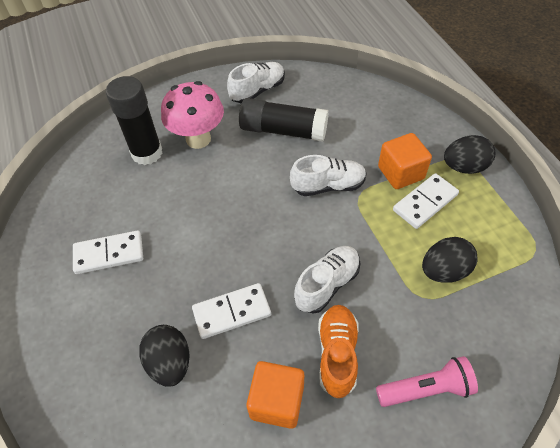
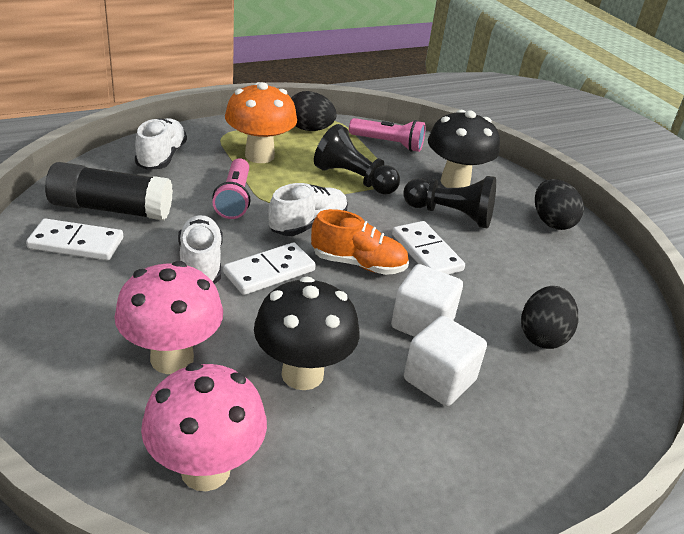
black glue stick: 2 -> 1
black mushroom: 0 -> 2
black pawn: 0 -> 2
orange cube: 2 -> 0
orange mushroom: 0 -> 1
pink flashlight: 1 -> 2
pink mushroom: 1 -> 2
white cube: 0 -> 2

